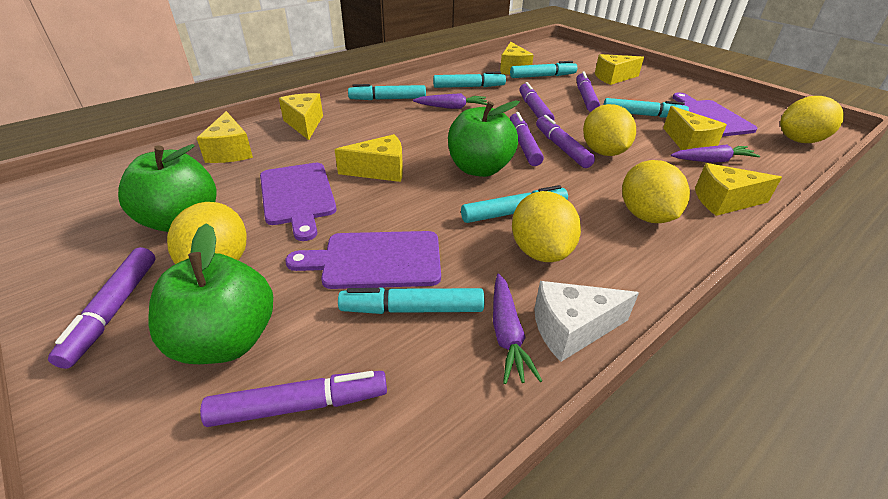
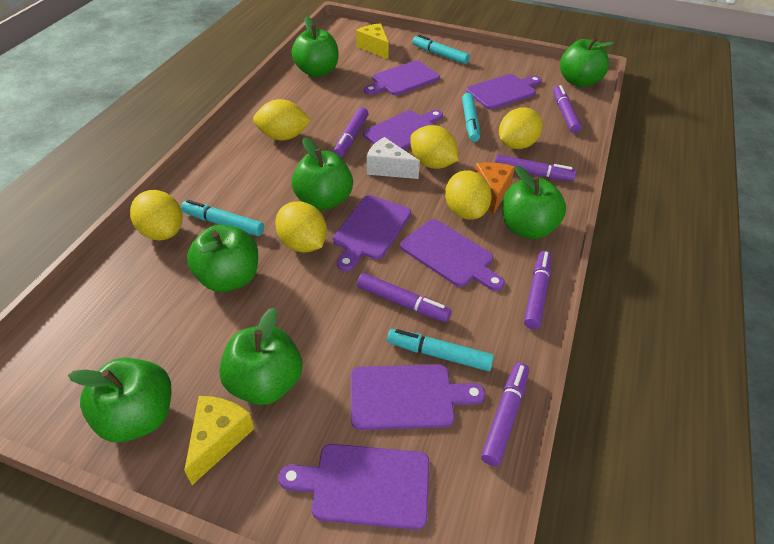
green apple: 3 -> 7
orange cheese: 0 -> 1
purple carrot: 3 -> 0
purple cutting board: 3 -> 7
turquoise marker: 6 -> 4
yellow cheese: 7 -> 2
yellow lemon: 5 -> 6

